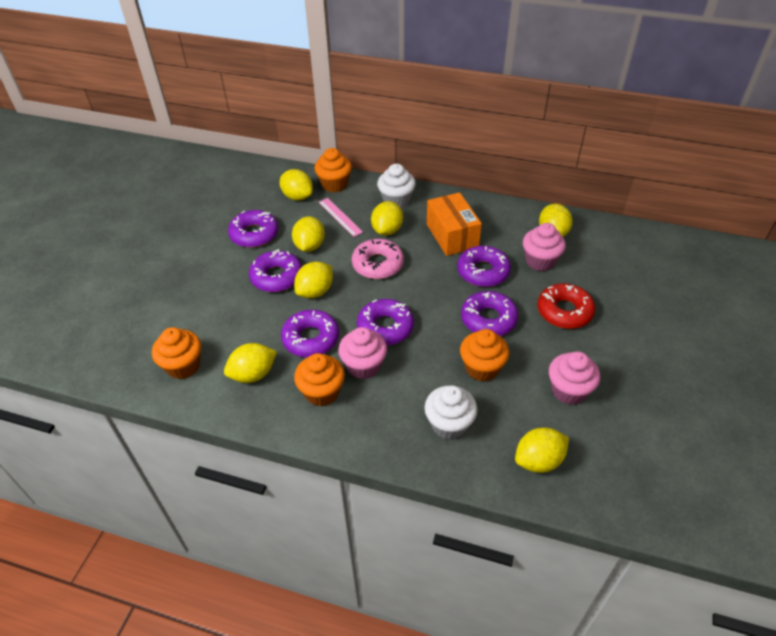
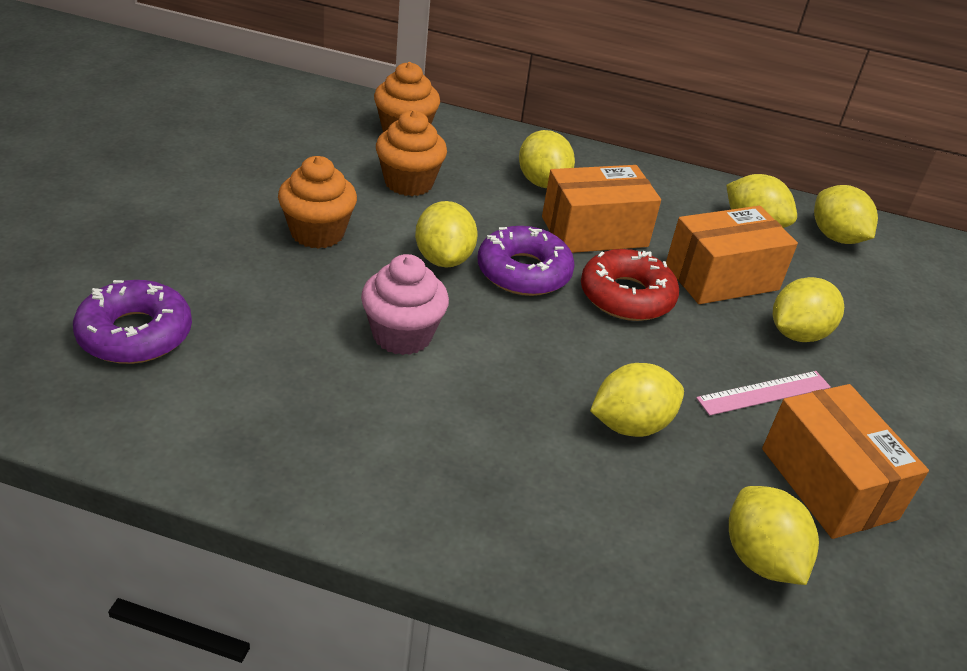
orange box: 1 -> 3
orange cupcake: 4 -> 3
pink cupcake: 3 -> 1
pink donut: 1 -> 0
purple donut: 6 -> 2
white cupcake: 2 -> 0

